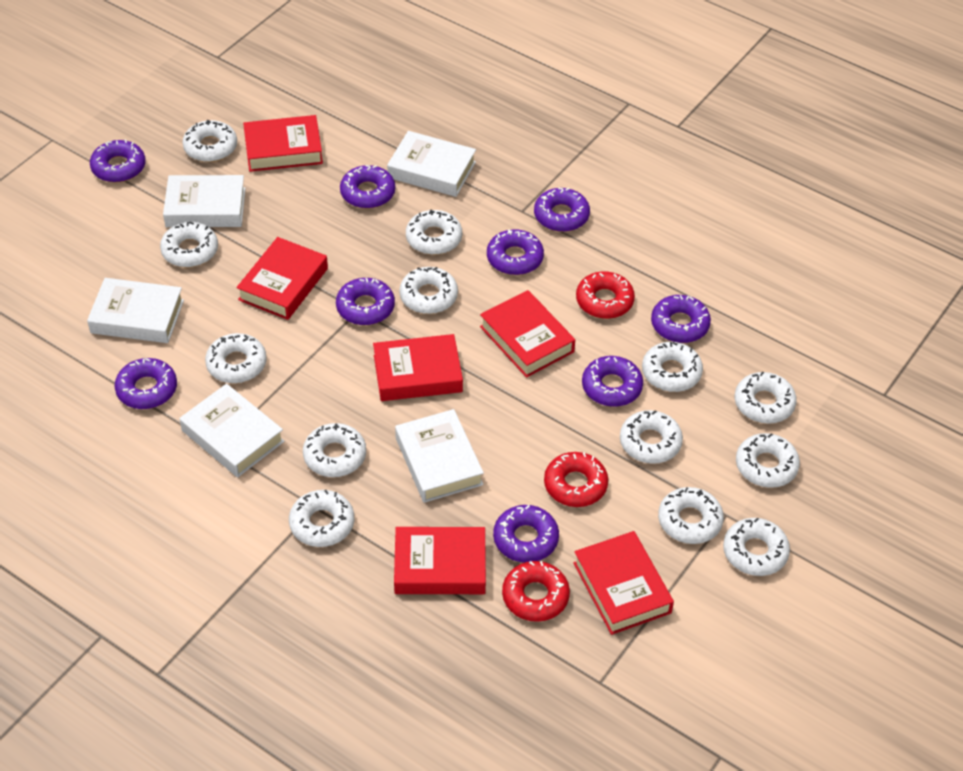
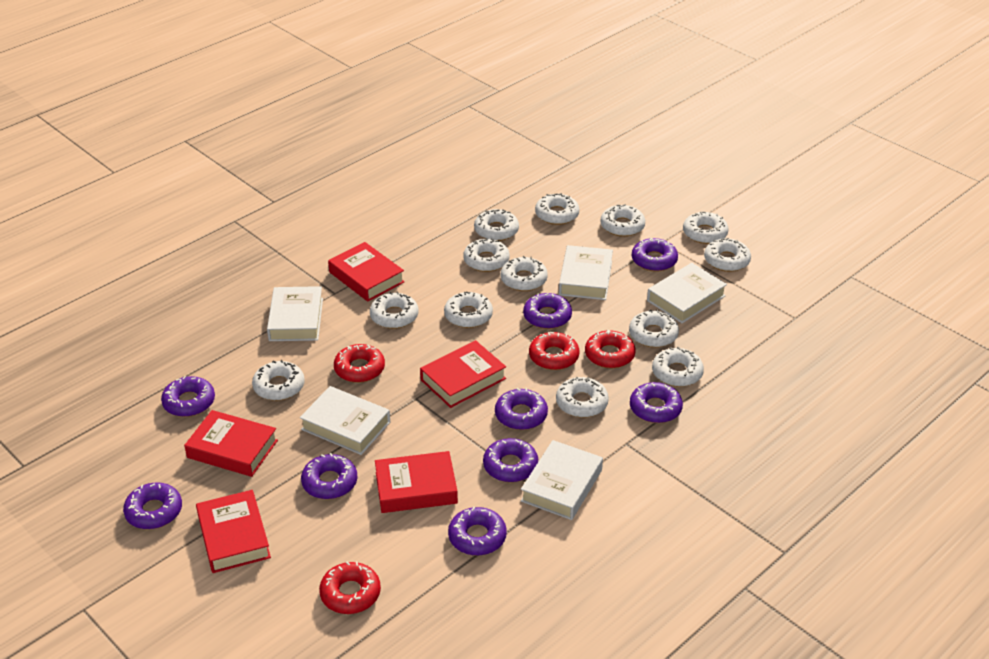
red book: 6 -> 5
red donut: 3 -> 4

